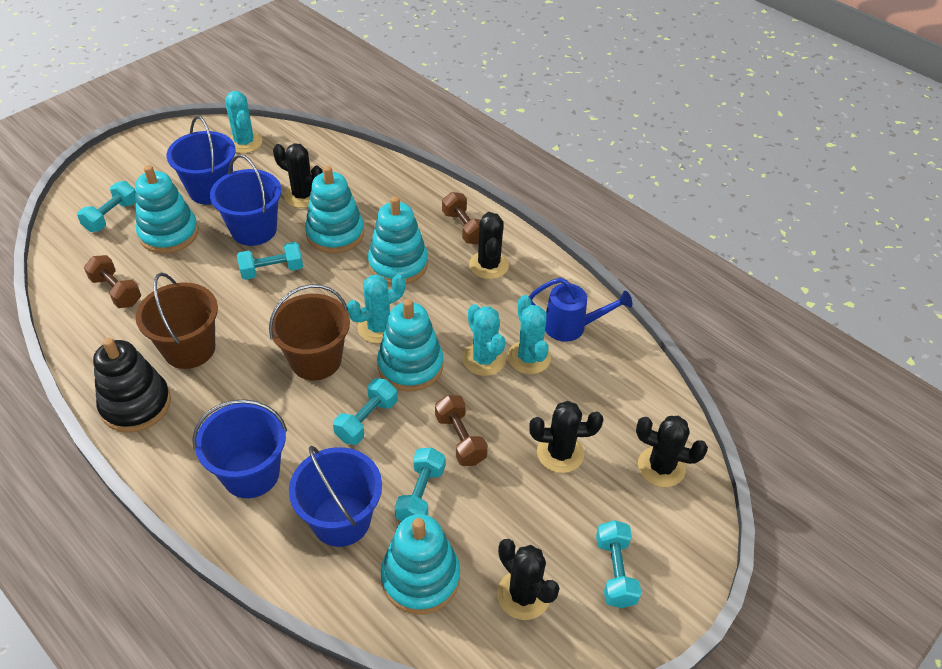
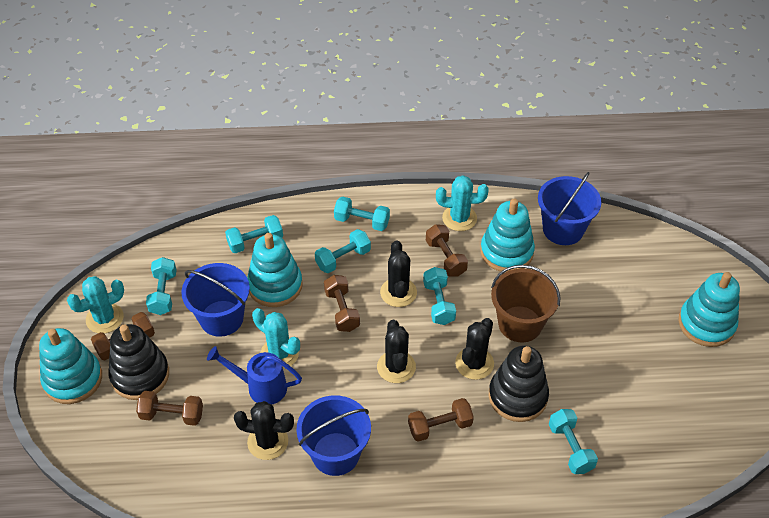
black cactus: 5 -> 4
black stacking toy: 1 -> 2
blue bucket: 4 -> 3
brown bucket: 2 -> 1
brown dumbbell: 3 -> 5
turquoise cactus: 4 -> 3
turquoise dumbbell: 5 -> 6
turquoise stacking toy: 5 -> 4

